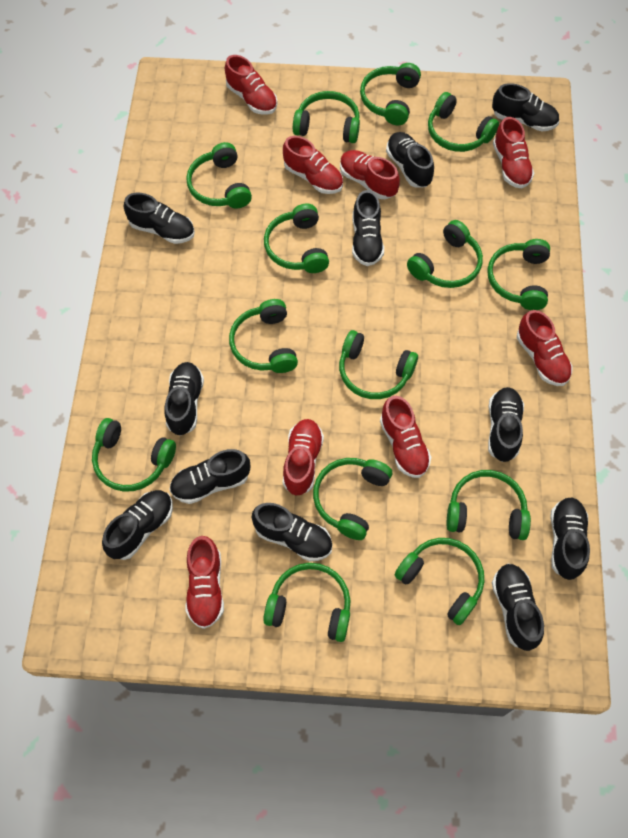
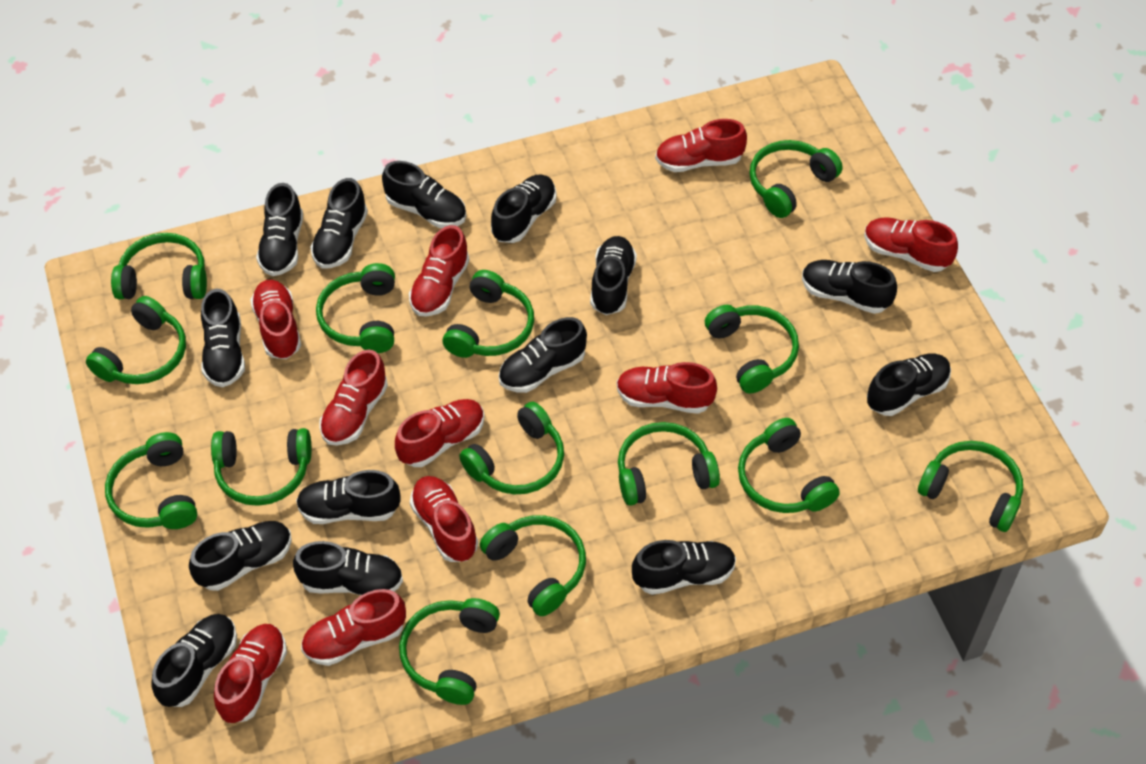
black shoe: 11 -> 14
red shoe: 8 -> 10

